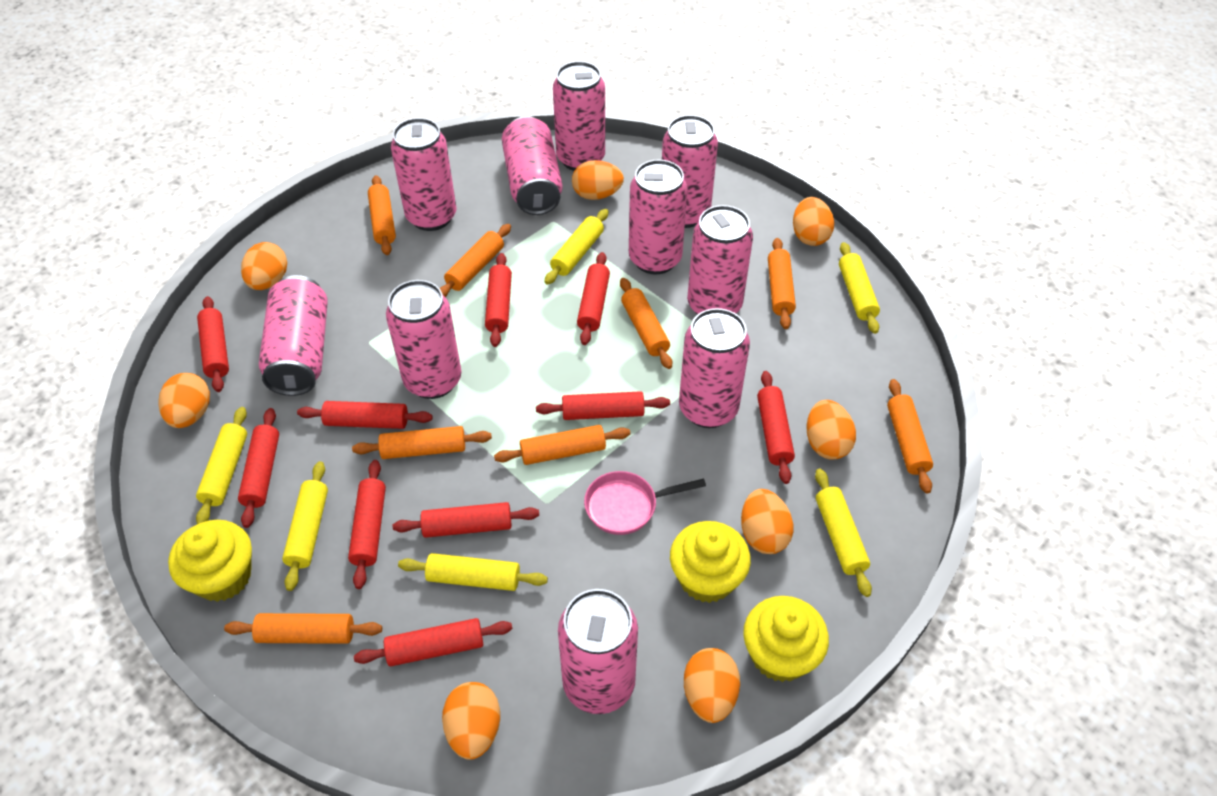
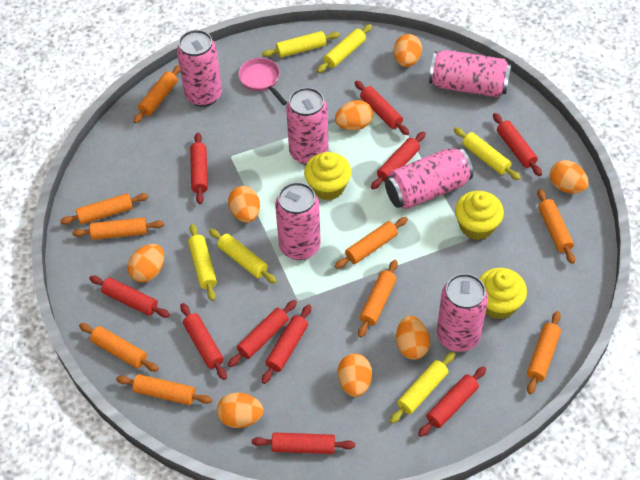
orange rolling pin: 8 -> 9
pink can: 10 -> 6

